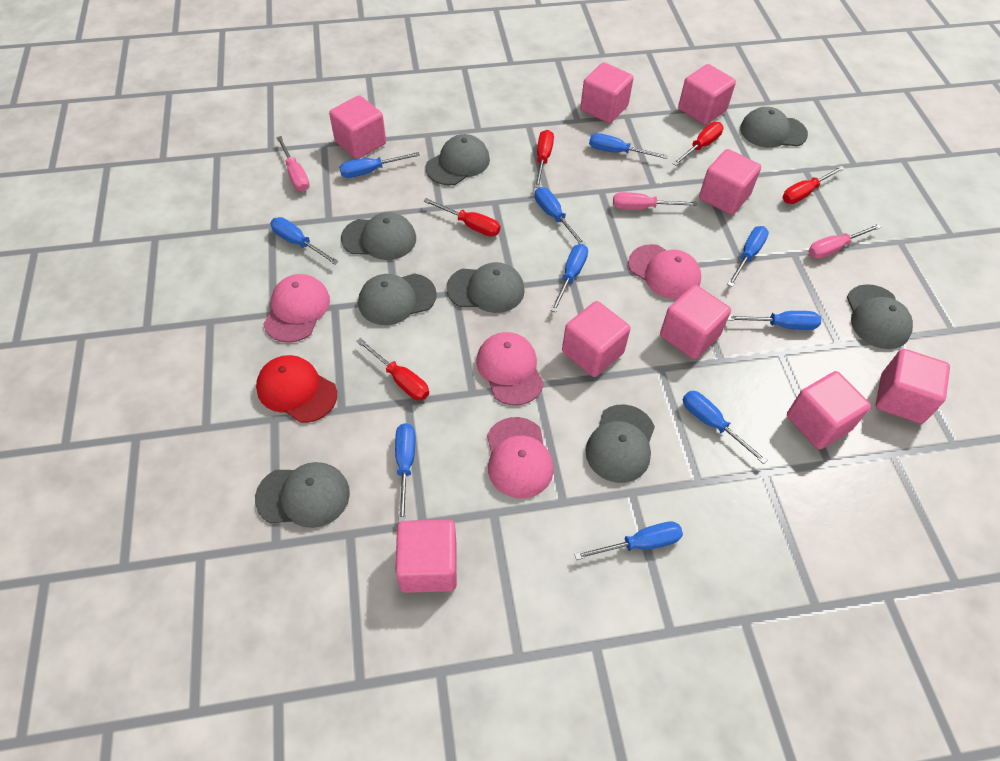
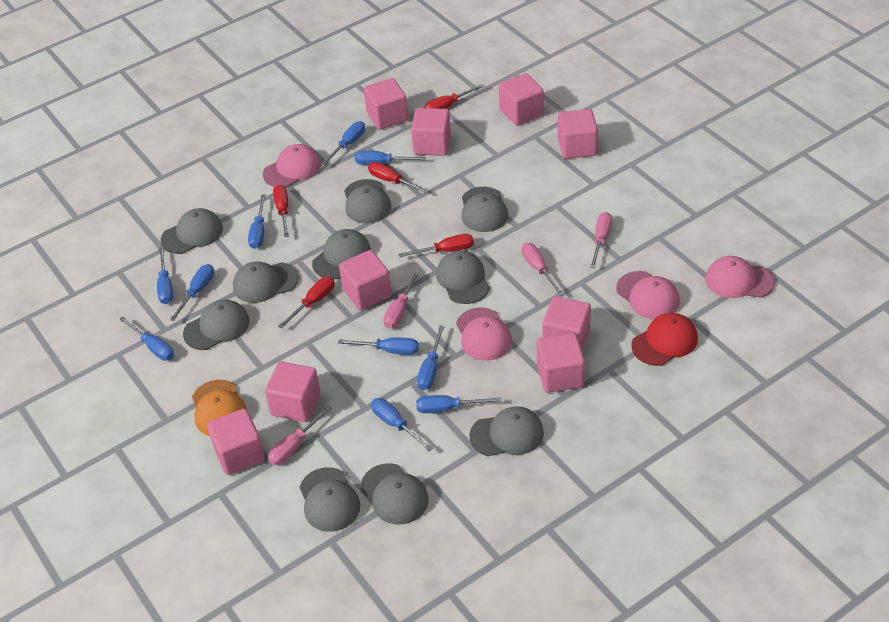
grey cap: 8 -> 10
orange cap: 0 -> 1
pink screwdriver: 3 -> 4

